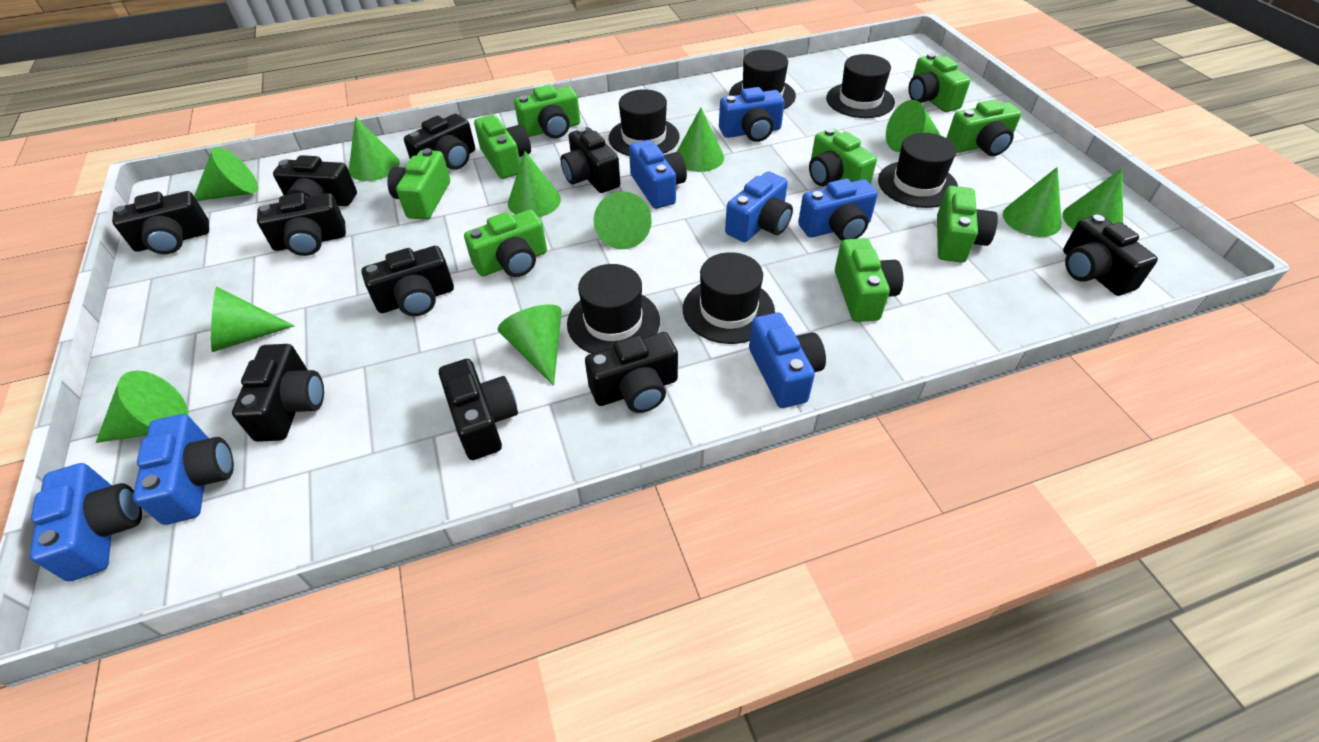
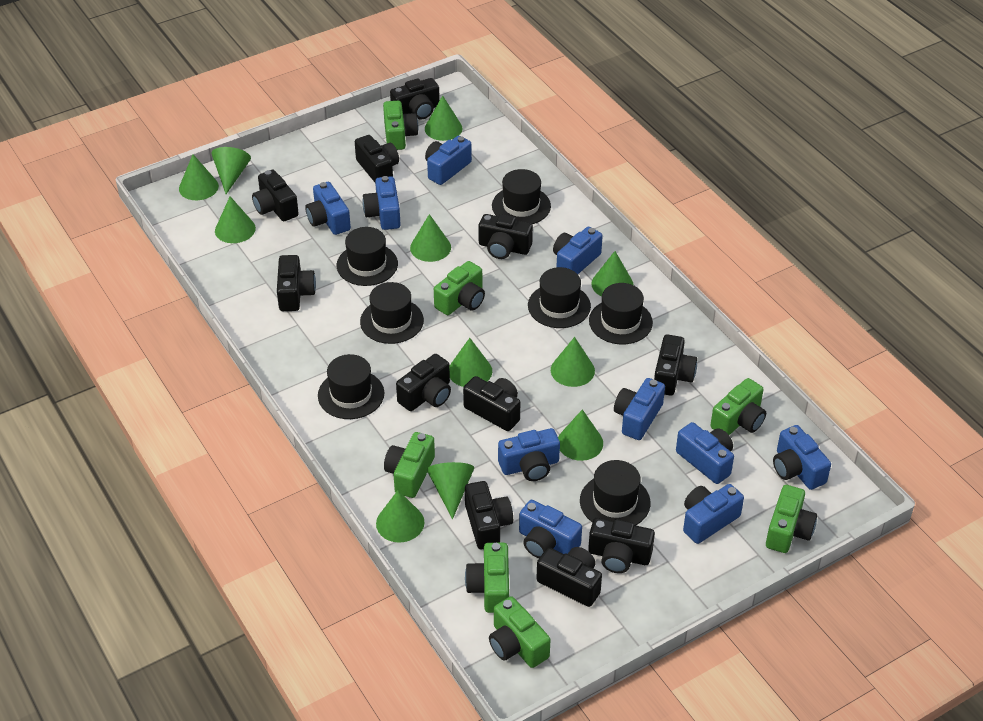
black camera: 10 -> 11
black hat: 6 -> 7
blue camera: 7 -> 10
green camera: 9 -> 7

